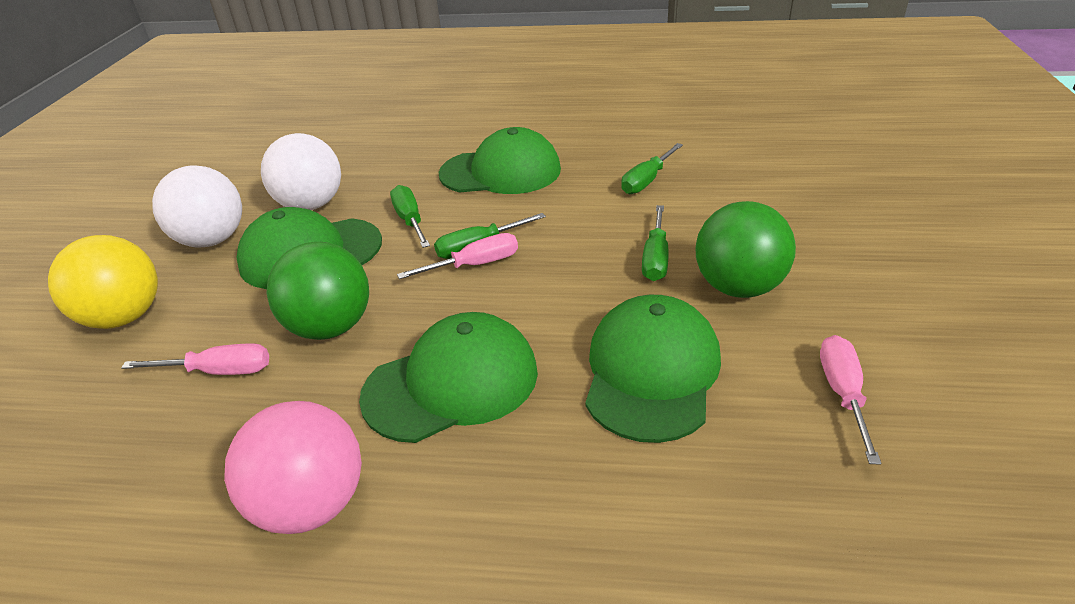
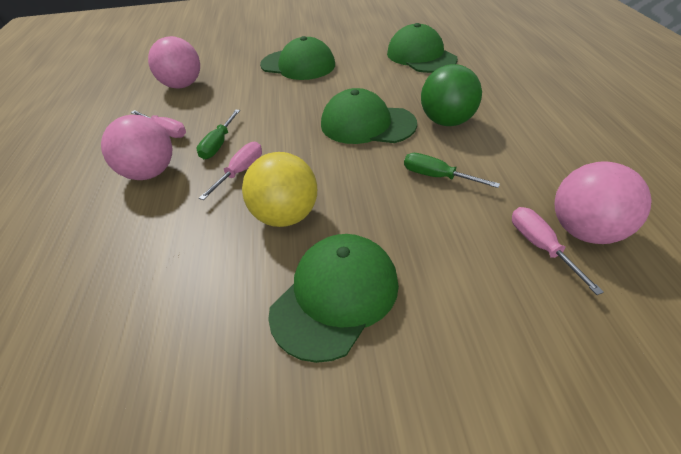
green ball: 2 -> 1
green screwdriver: 4 -> 2
pink ball: 1 -> 3
white ball: 2 -> 0

